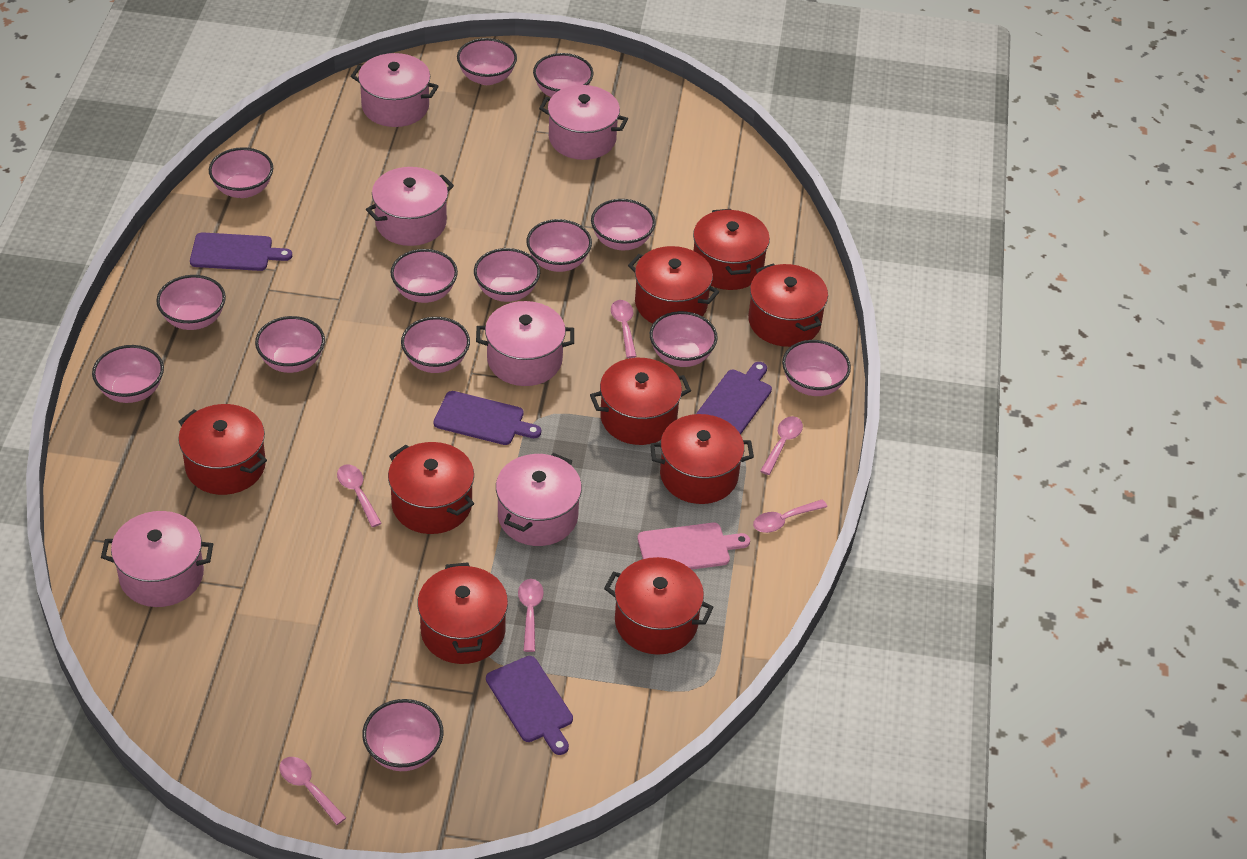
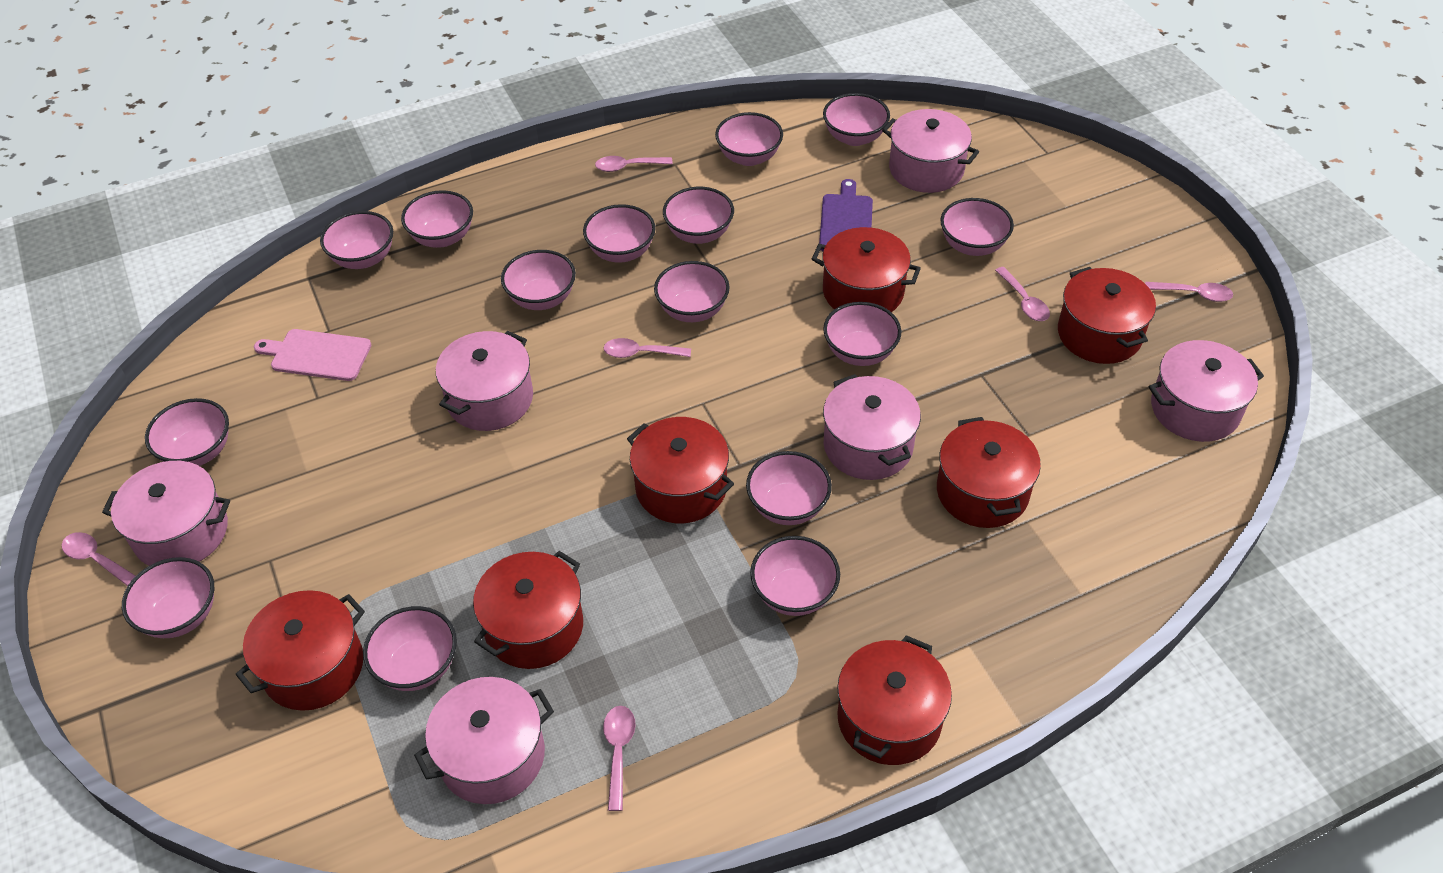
pink bowl: 14 -> 15
purple cutting board: 4 -> 1
red pot: 9 -> 7

